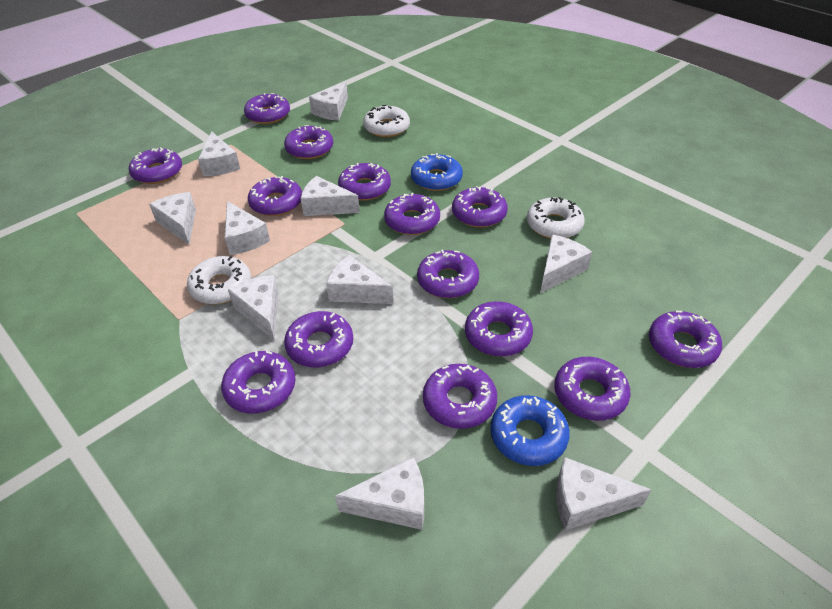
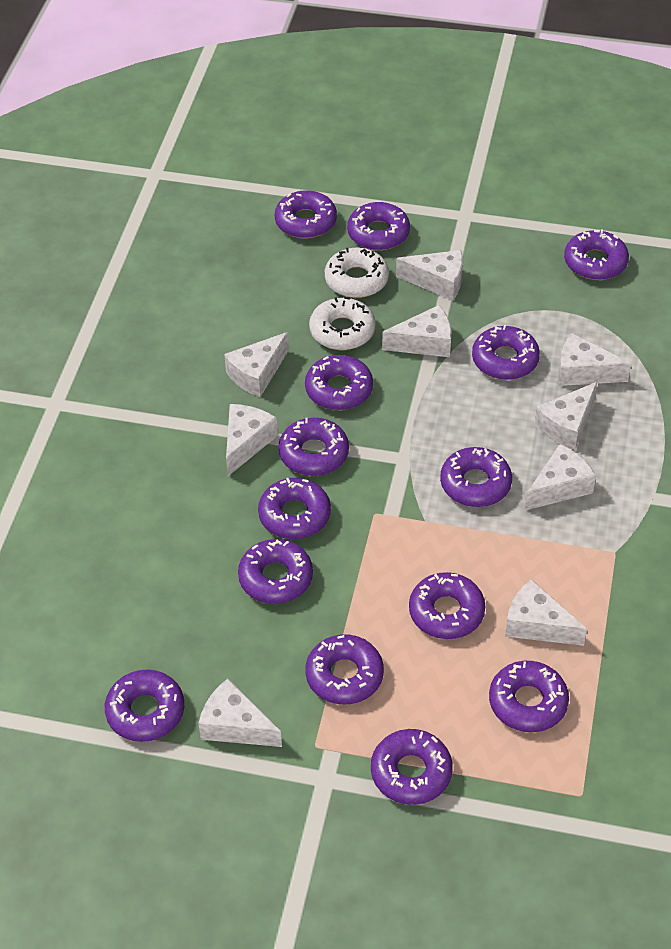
blue donut: 2 -> 0
white cheese: 10 -> 9
white donut: 3 -> 2

